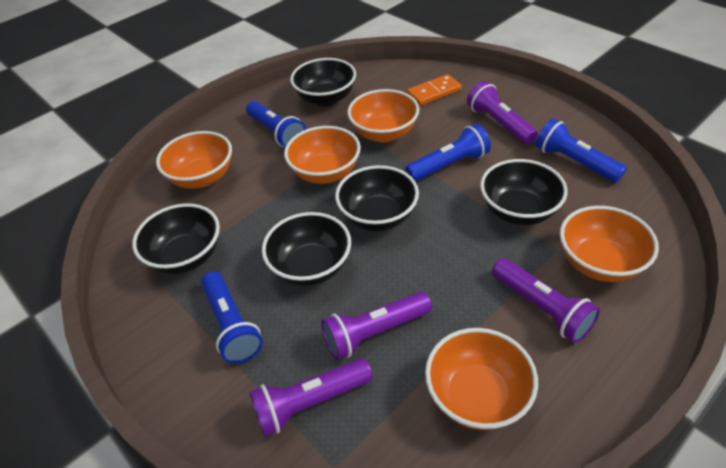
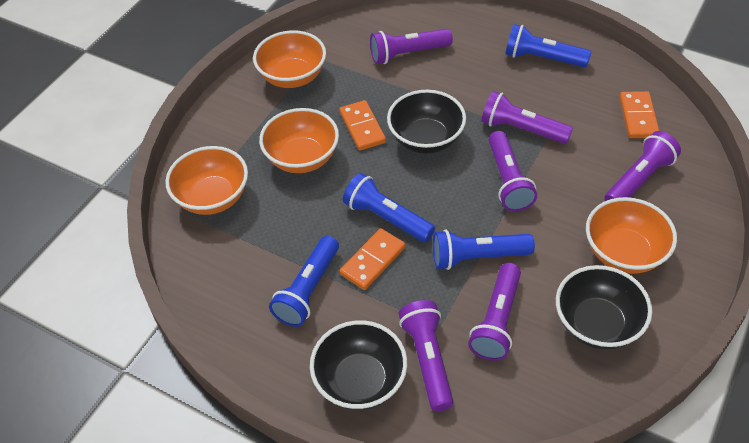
black bowl: 5 -> 3
orange bowl: 5 -> 4
orange domino: 1 -> 3
purple flashlight: 4 -> 6

